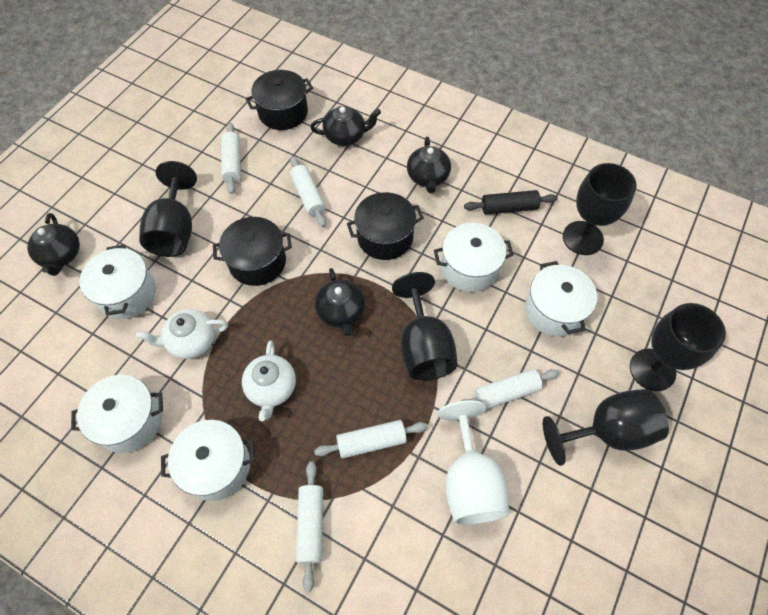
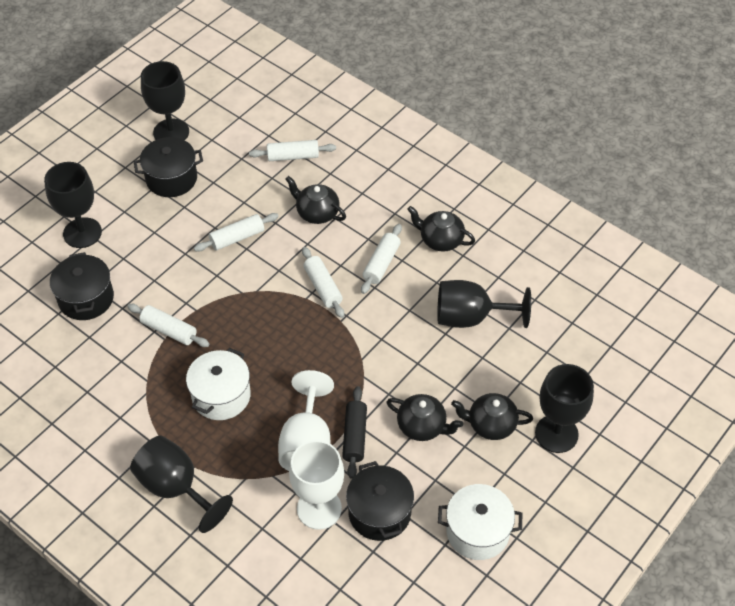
white goblet: 1 -> 2
white pot: 5 -> 2
white teapot: 2 -> 0

